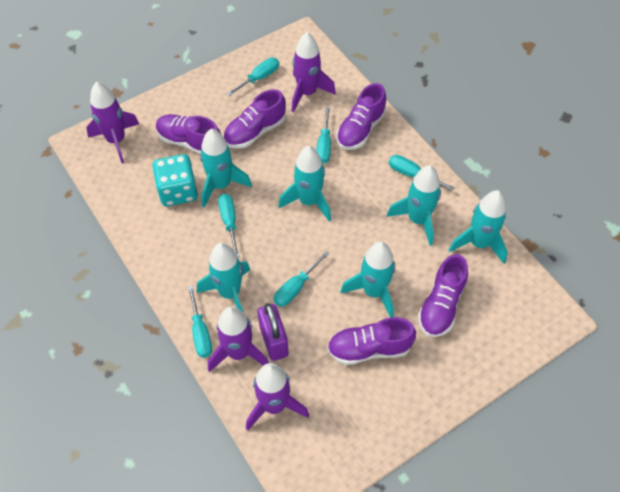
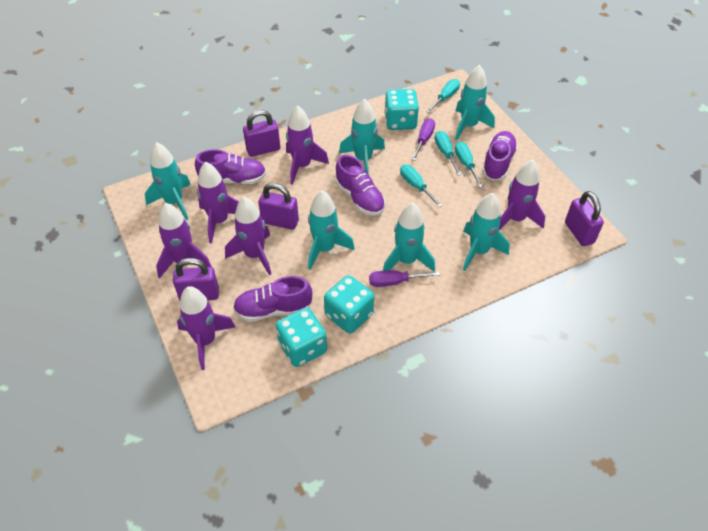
purple padlock: 1 -> 4
purple rocket: 4 -> 6
purple screwdriver: 0 -> 2
purple shoe: 5 -> 4
turquoise dice: 1 -> 3
turquoise screwdriver: 6 -> 4

